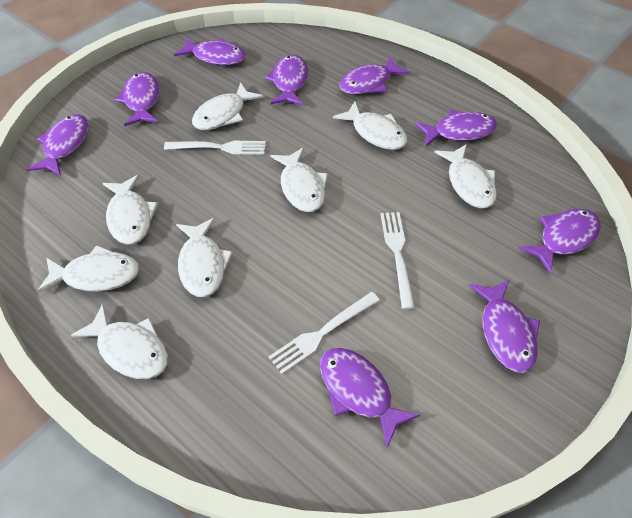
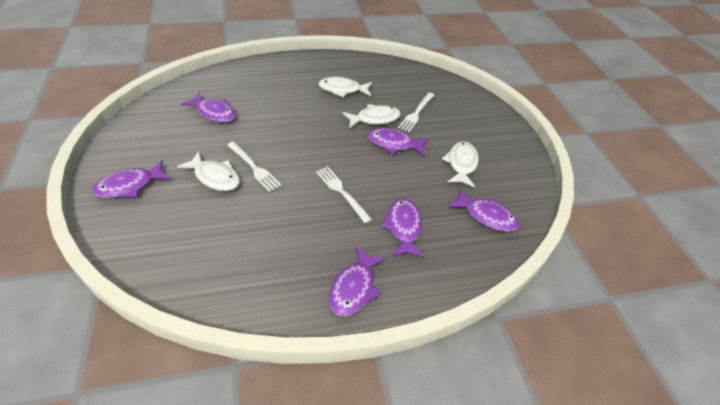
purple fish: 9 -> 6
white fish: 8 -> 4

